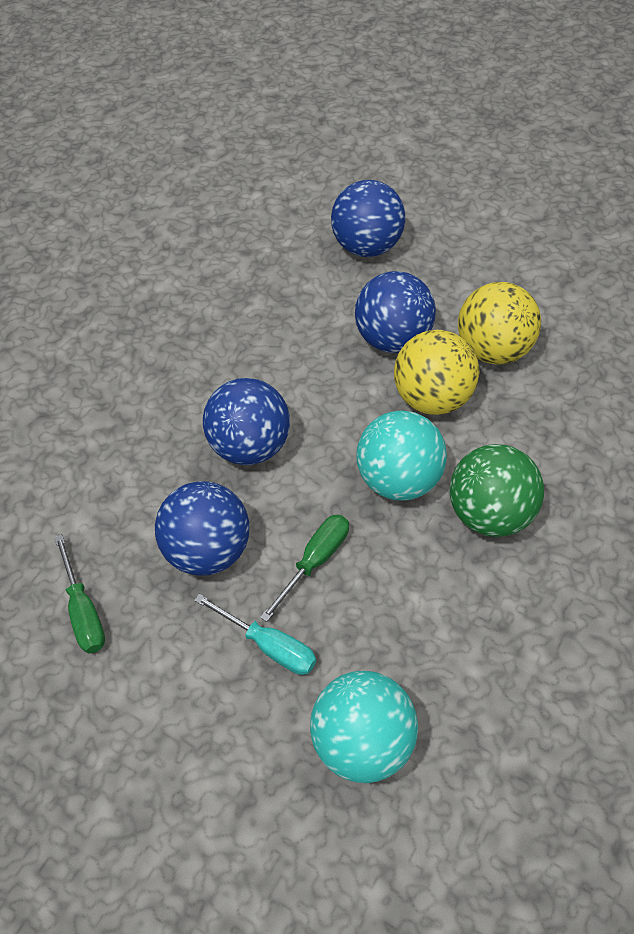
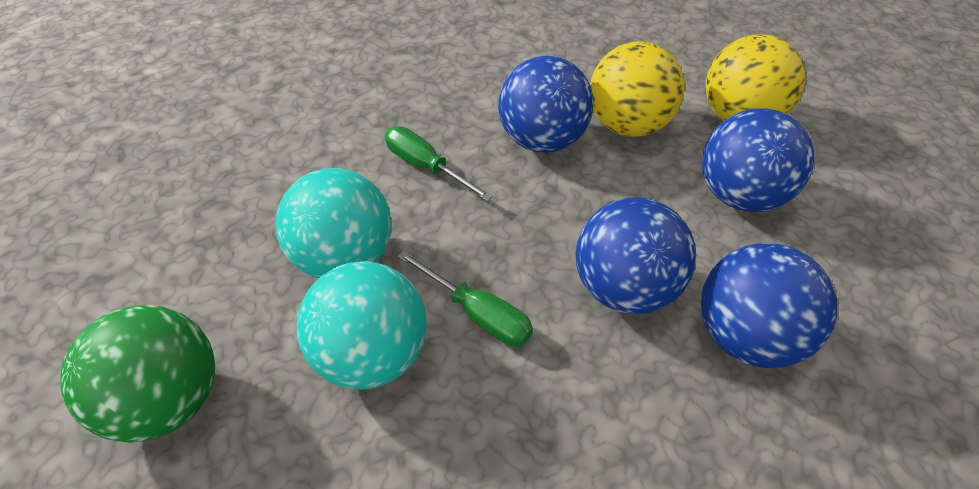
turquoise screwdriver: 1 -> 0

